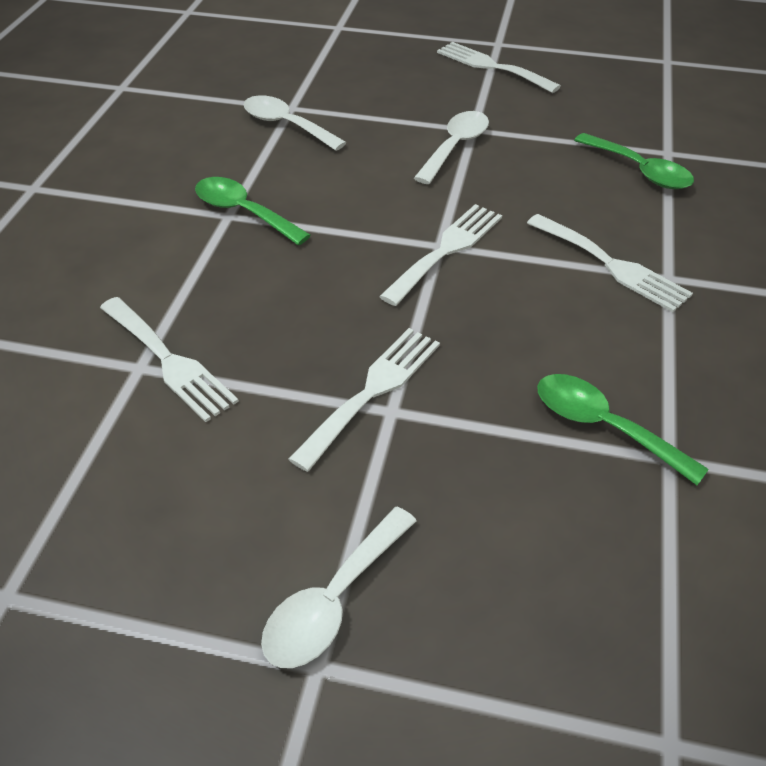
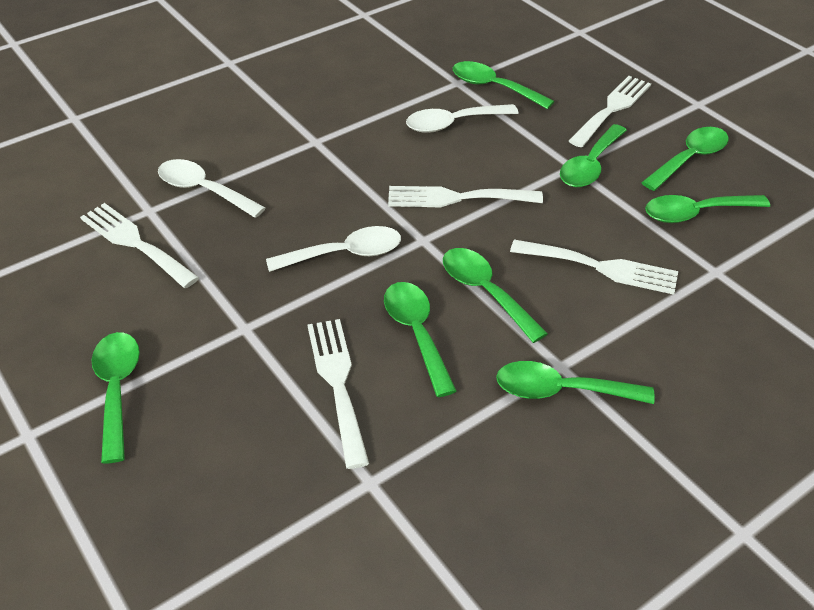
green spoon: 3 -> 8

